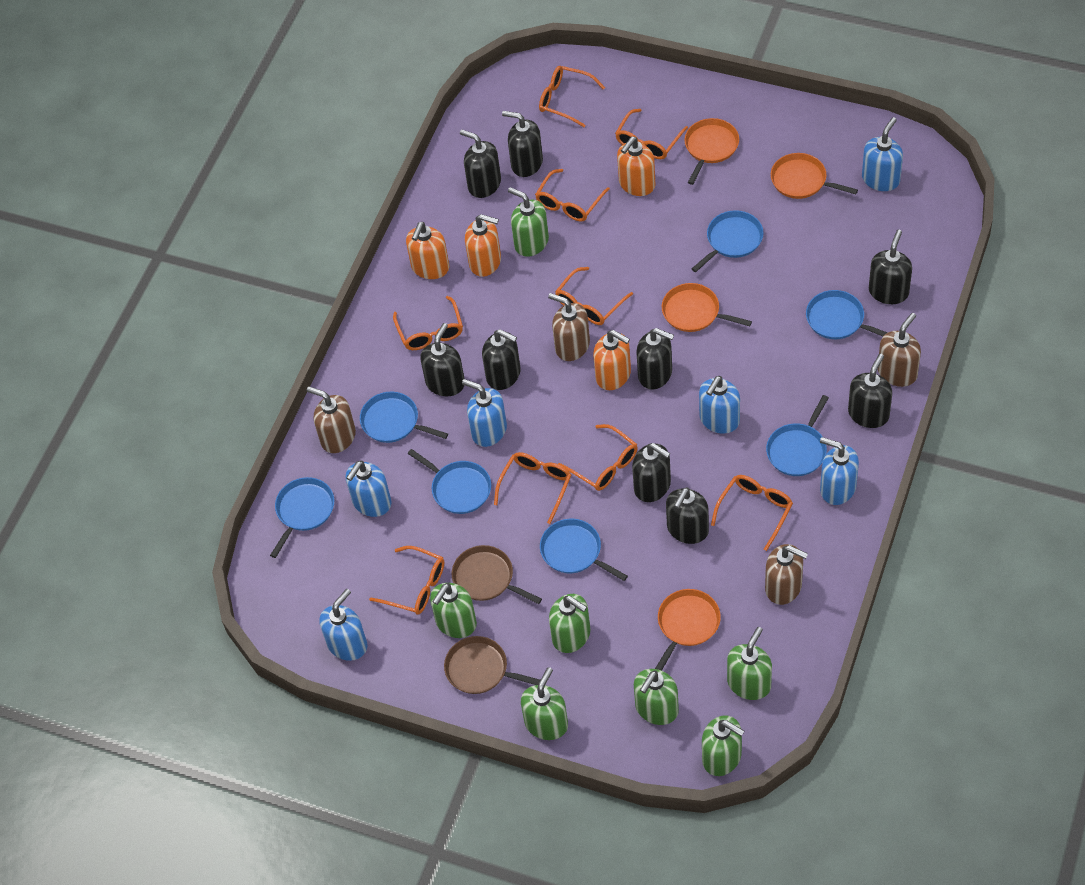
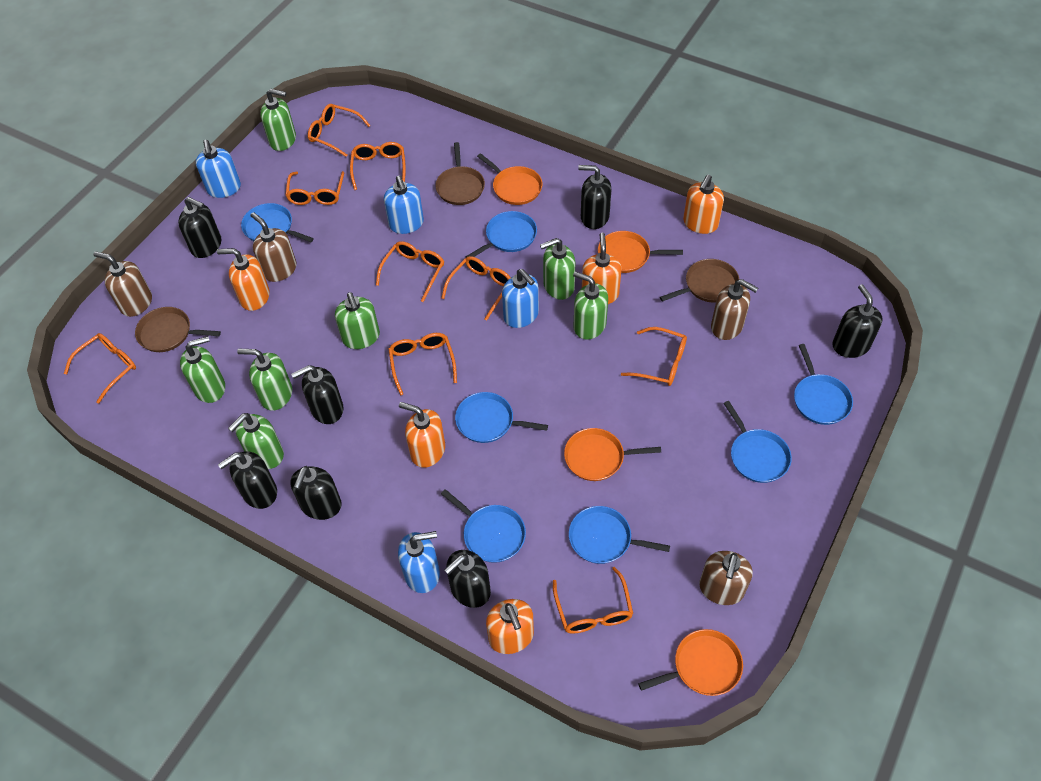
black soap dispenser: 9 -> 7
blue soap dispenser: 6 -> 4
brown pan: 2 -> 3
orange soap dispenser: 4 -> 5

